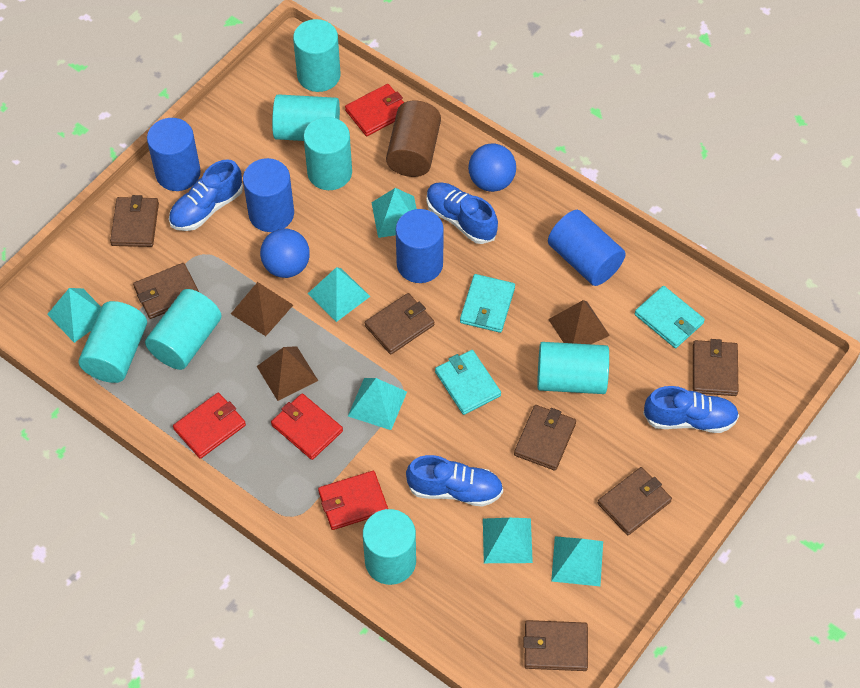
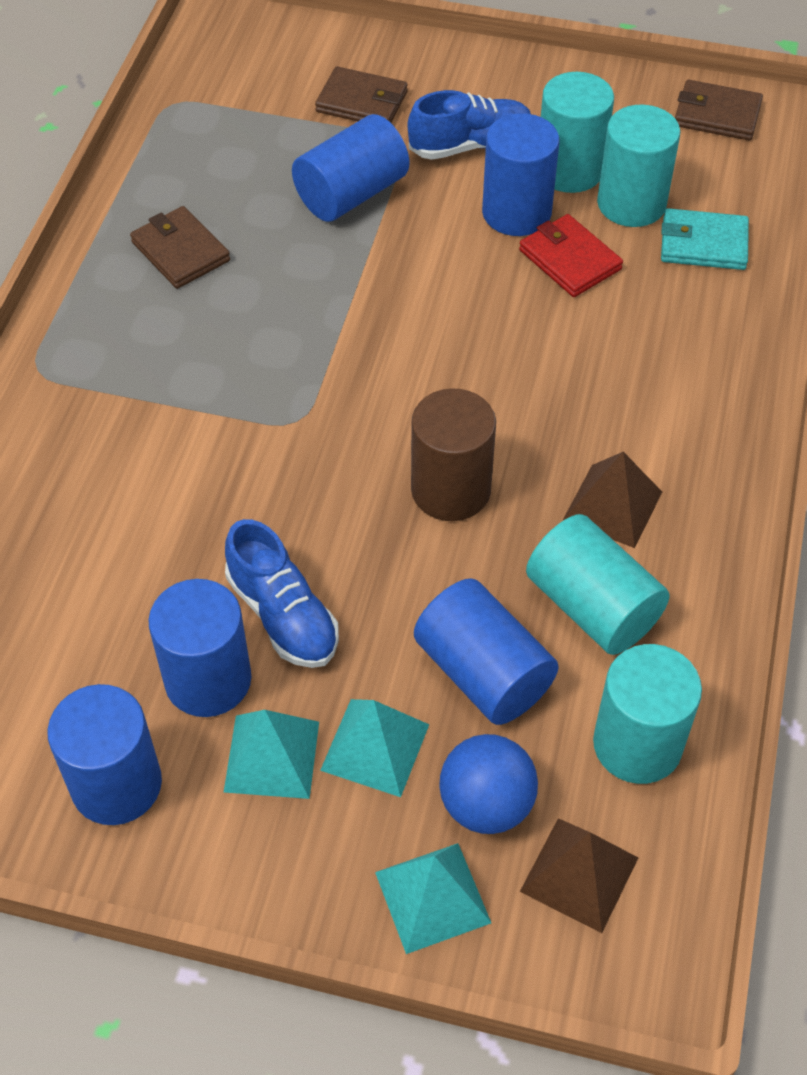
blue ball: 2 -> 1
blue cylinder: 4 -> 5
blue shoe: 4 -> 2
brown pyramid: 3 -> 2
brown wallet: 7 -> 3
red wallet: 4 -> 1
turquoise cylinder: 7 -> 4
turquoise pyramid: 6 -> 3
turquoise wallet: 3 -> 1

